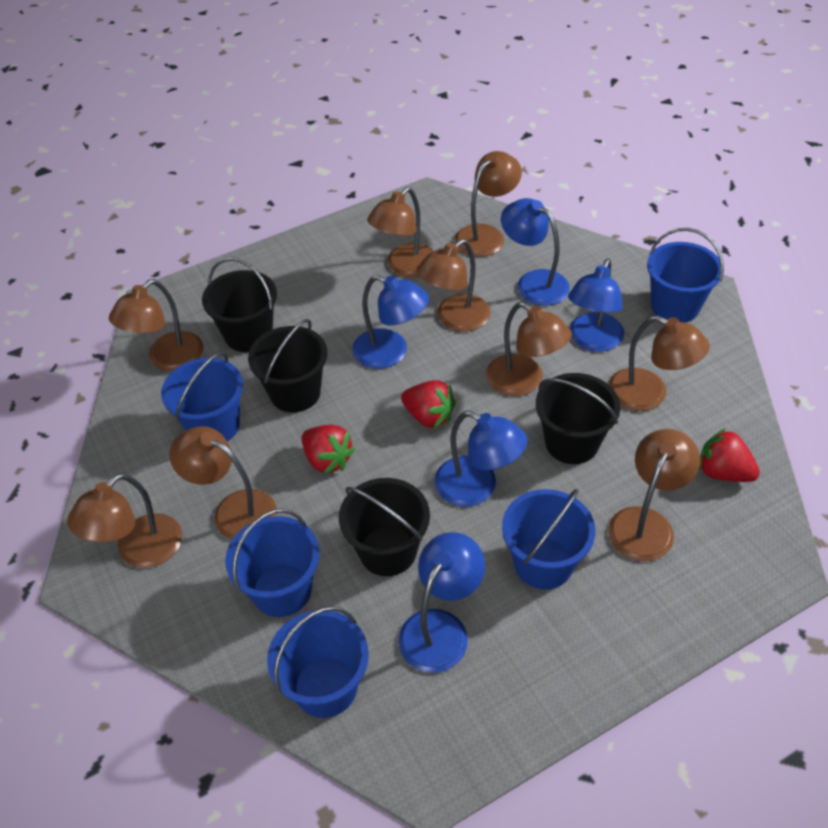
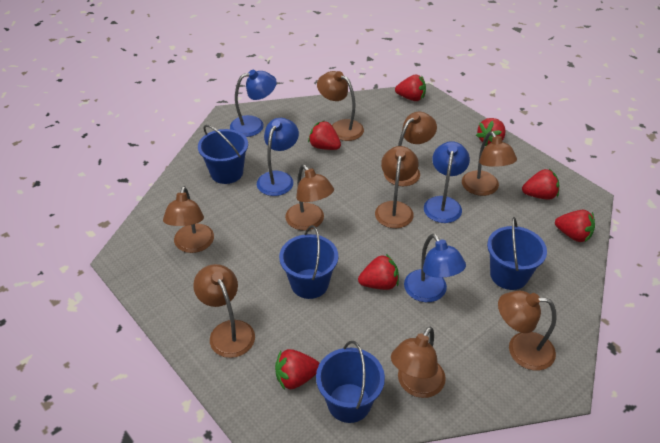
black bucket: 4 -> 0
blue bucket: 5 -> 4
blue lamp: 5 -> 4
red strawberry: 3 -> 7

